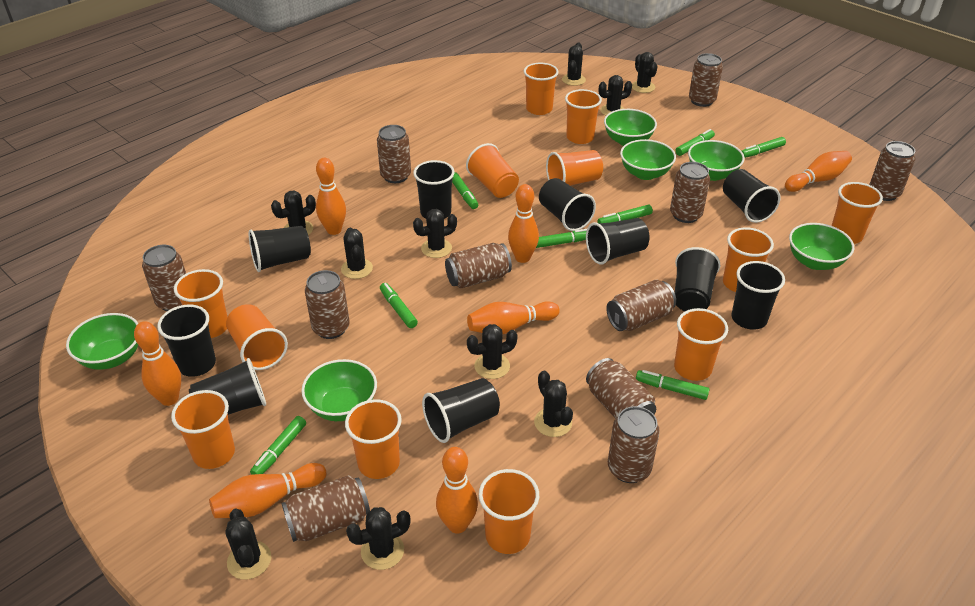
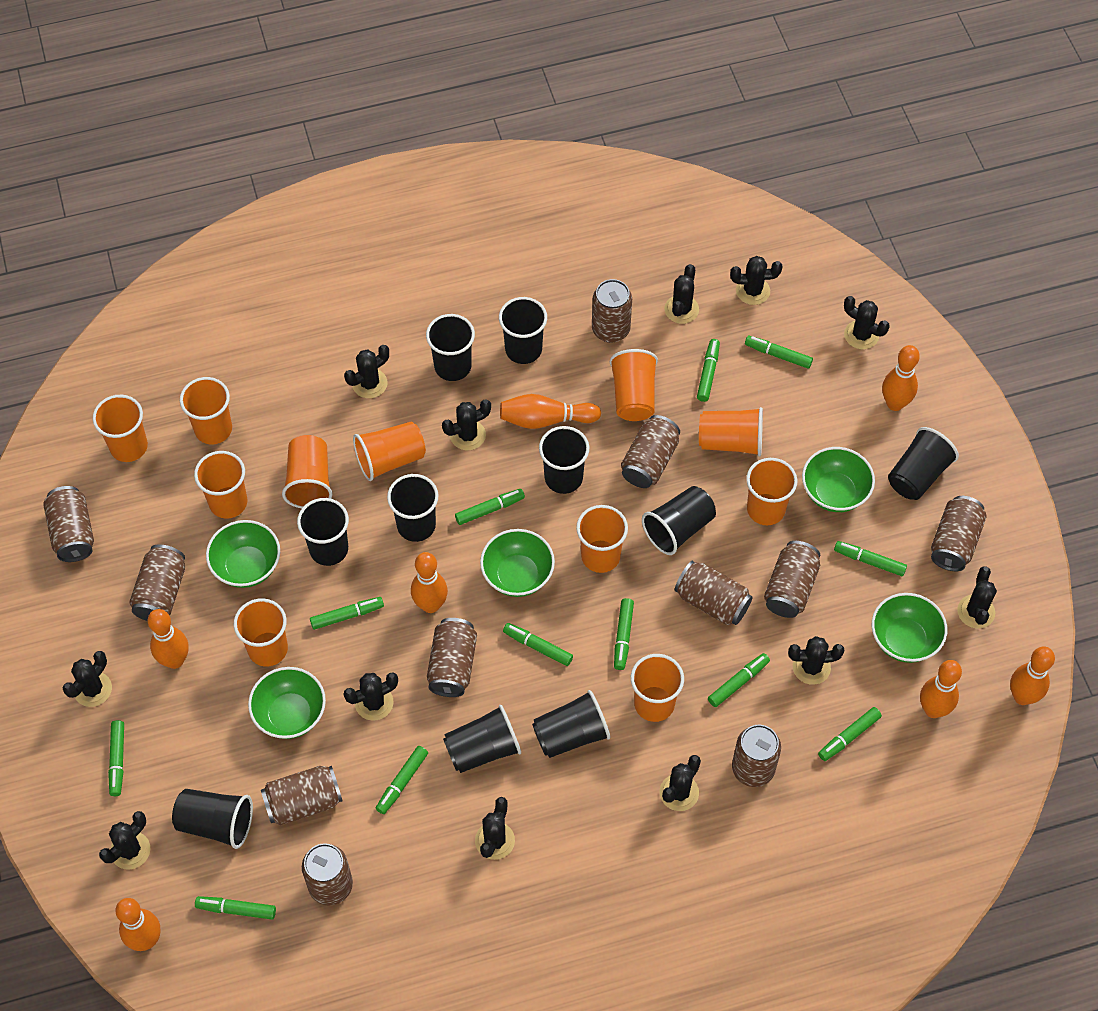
black cactus: 10 -> 12
green bowl: 6 -> 5
green marker: 8 -> 12
orange cup: 12 -> 11

